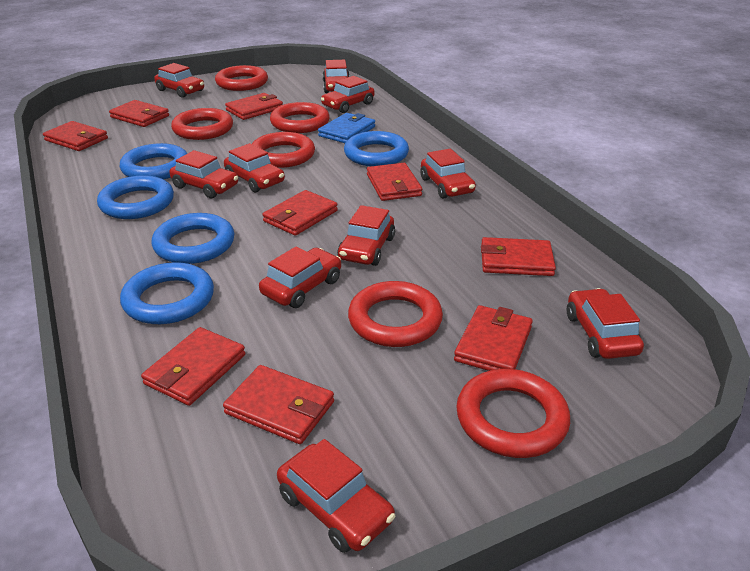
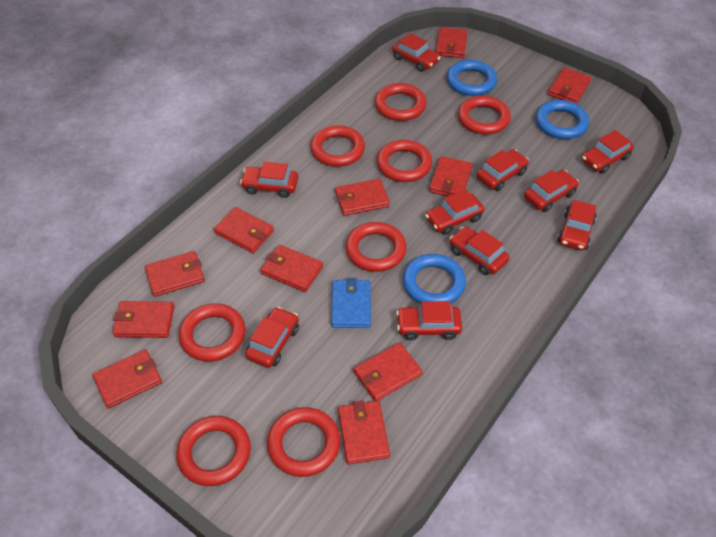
blue ring: 5 -> 3
red ring: 6 -> 8
red wallet: 9 -> 11

